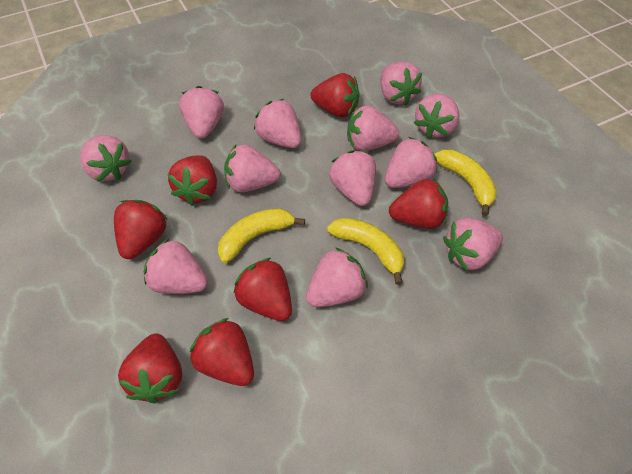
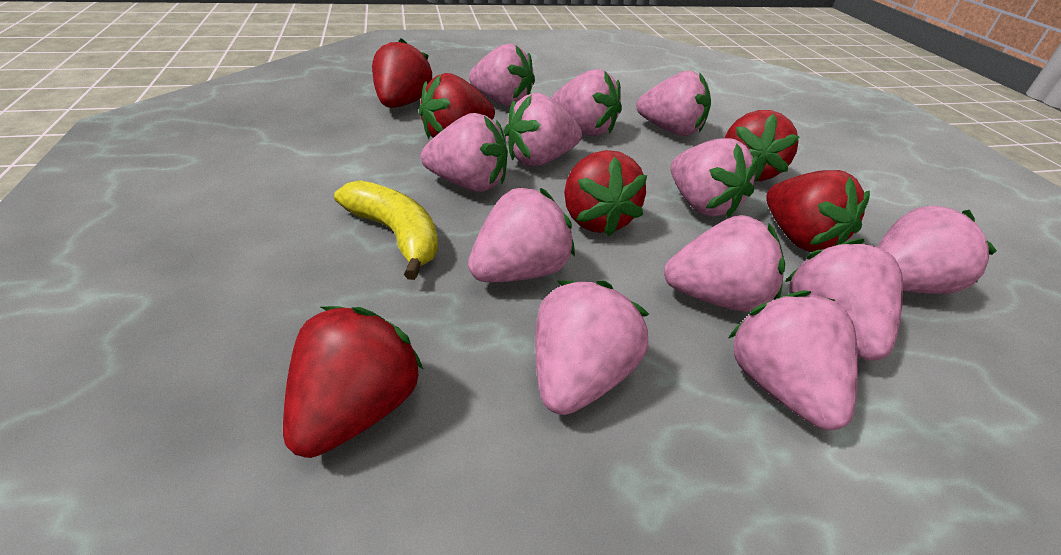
red strawberry: 7 -> 6
yellow banana: 3 -> 1

